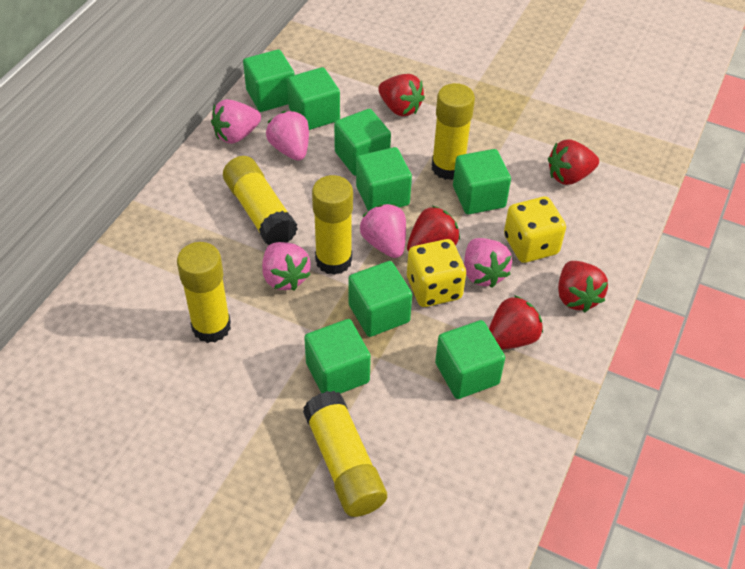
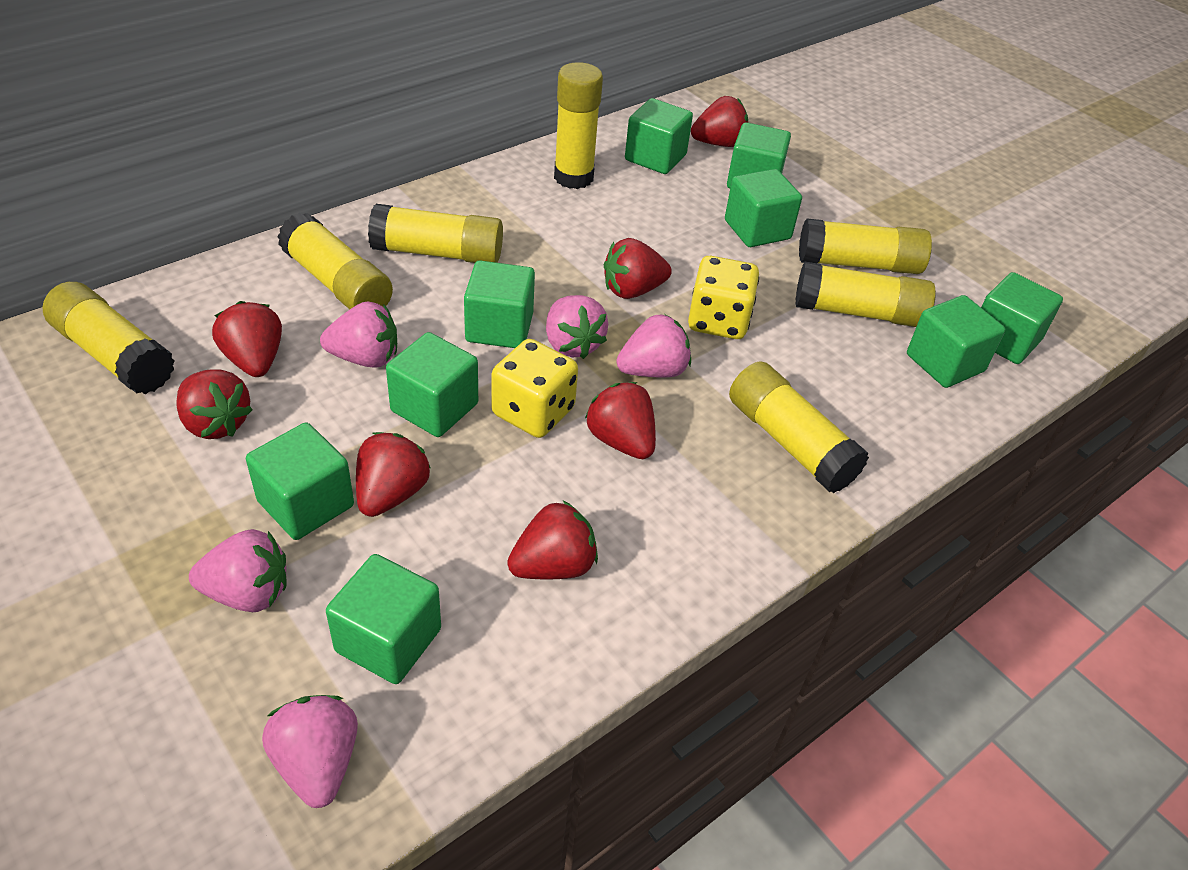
green cube: 8 -> 9
red strawberry: 5 -> 7
yellow glue stick: 5 -> 7

